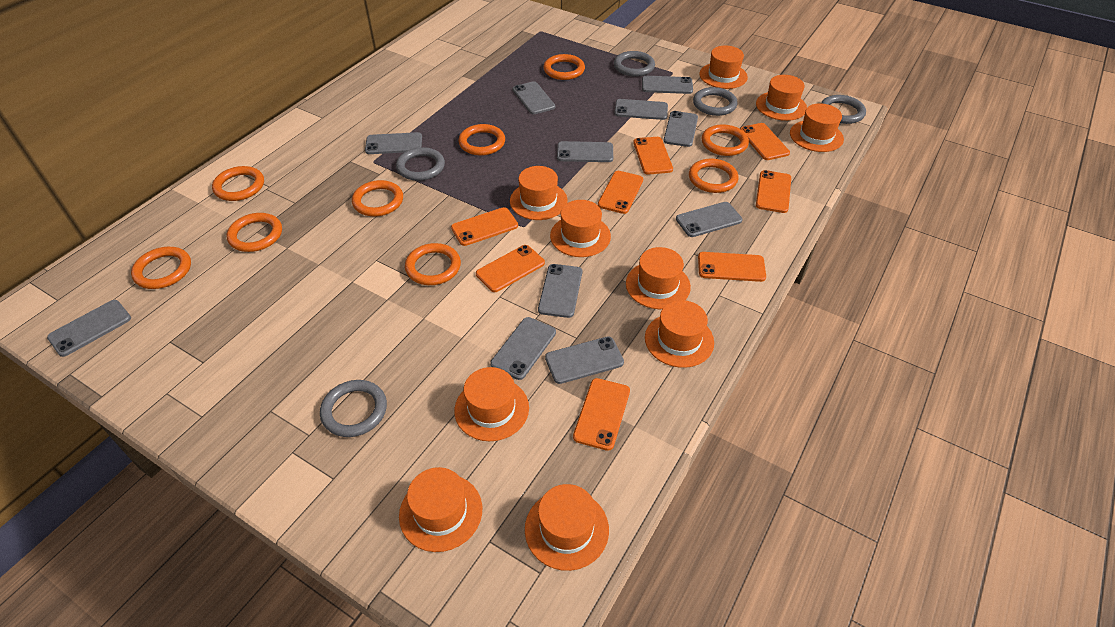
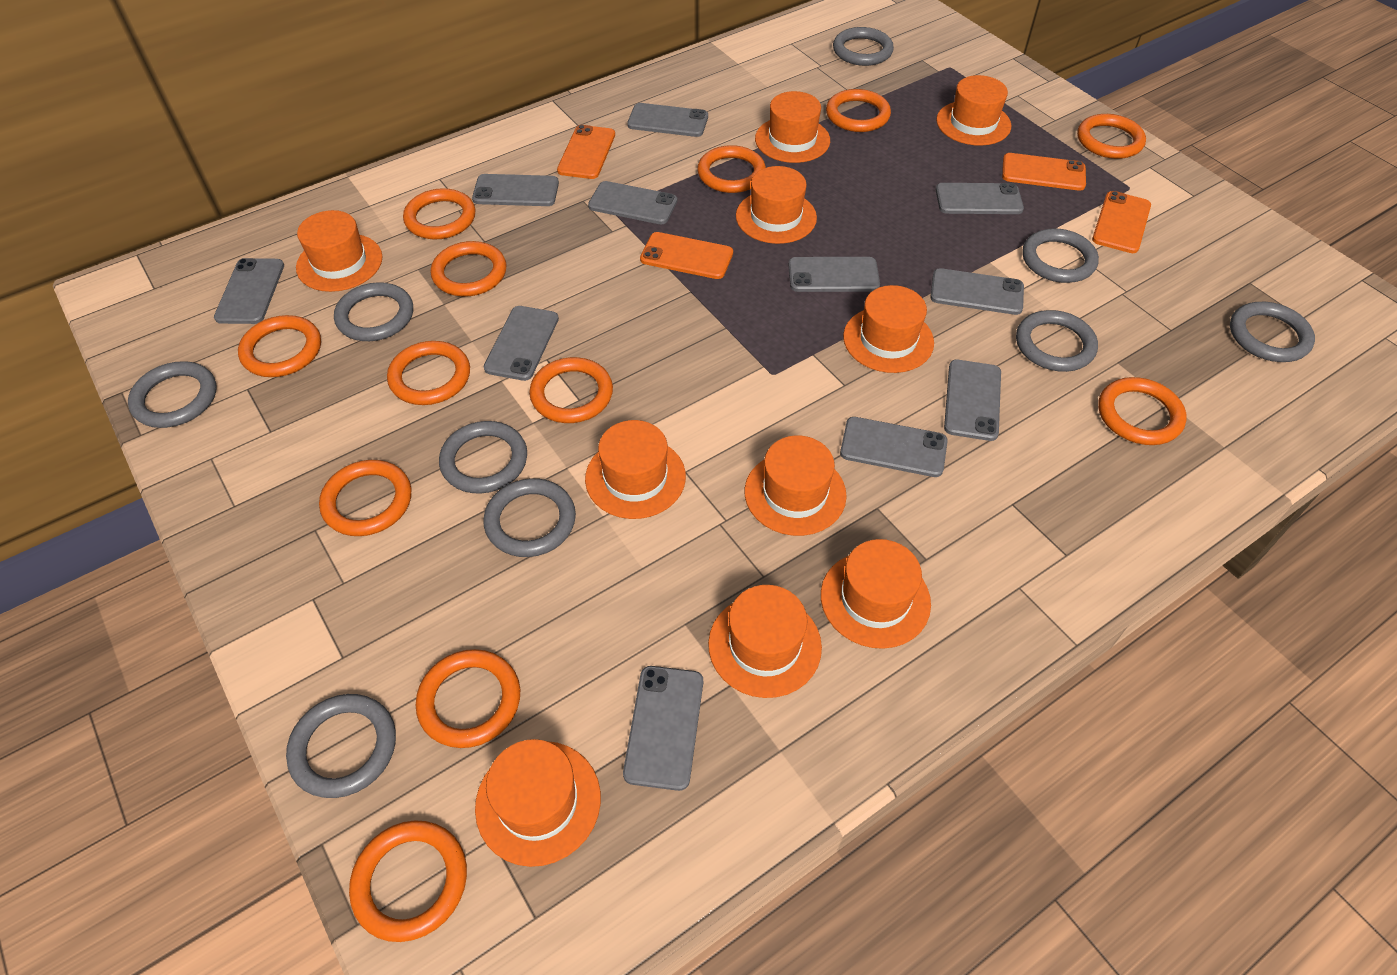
grey ring: 5 -> 9
orange phone: 8 -> 4
orange ring: 9 -> 12

